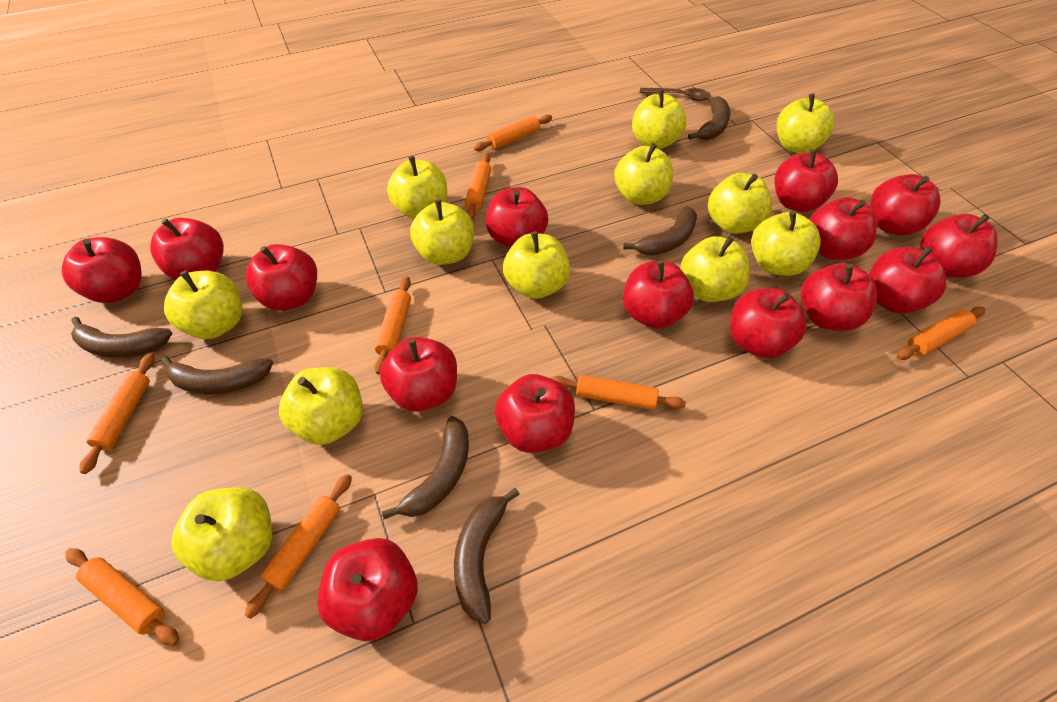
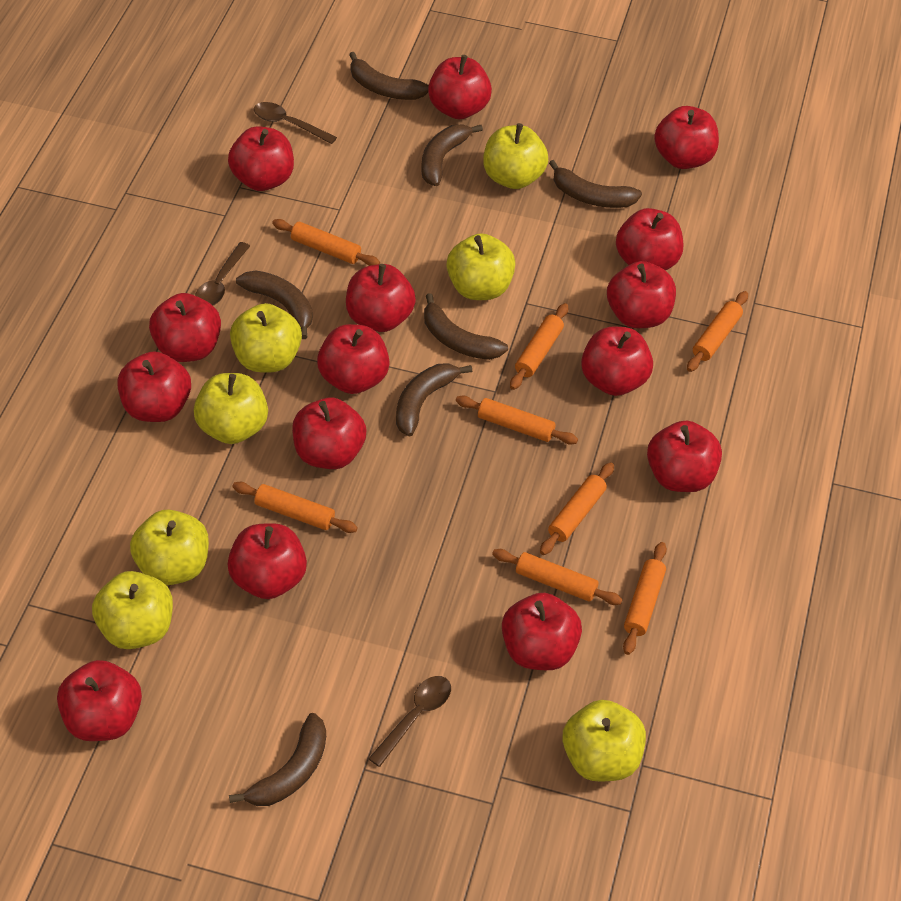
brown banana: 6 -> 7
brown spoon: 1 -> 3
yellow apple: 12 -> 7

